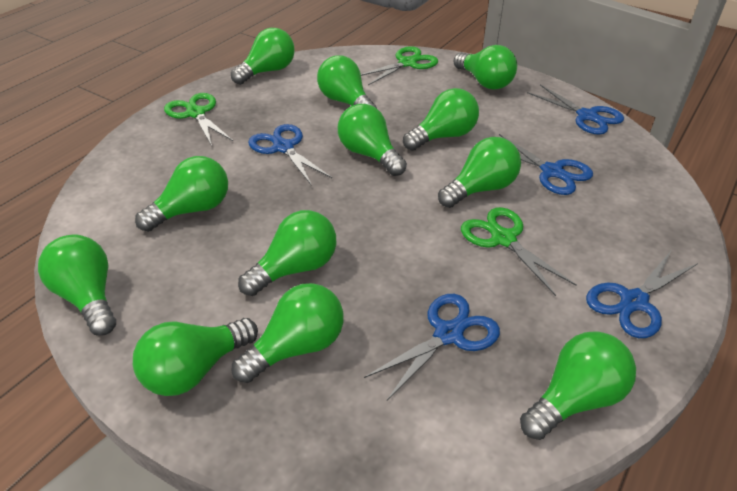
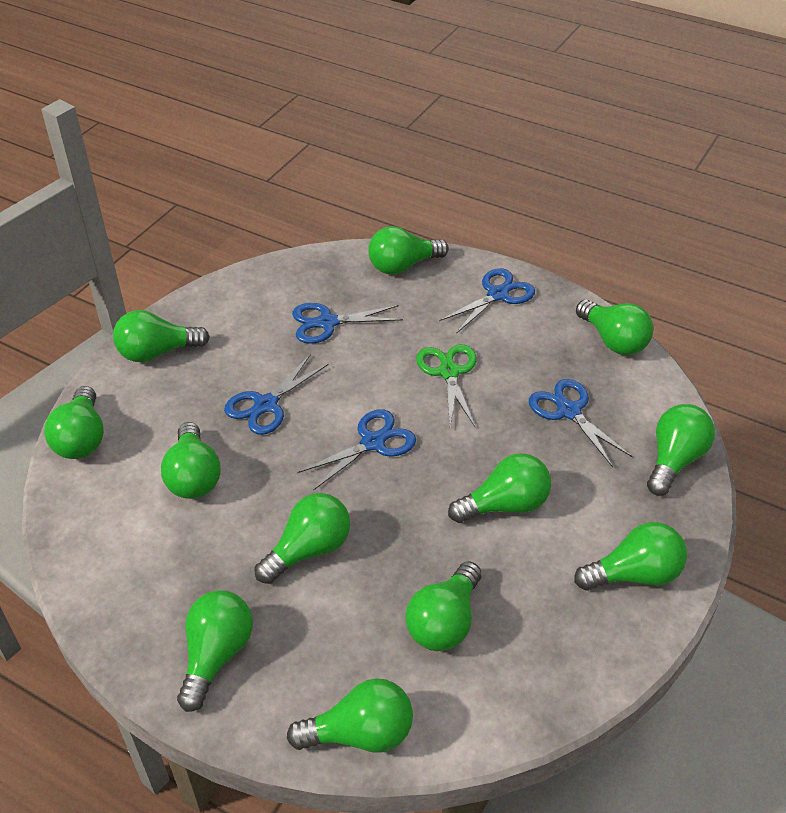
green scissors: 3 -> 1

